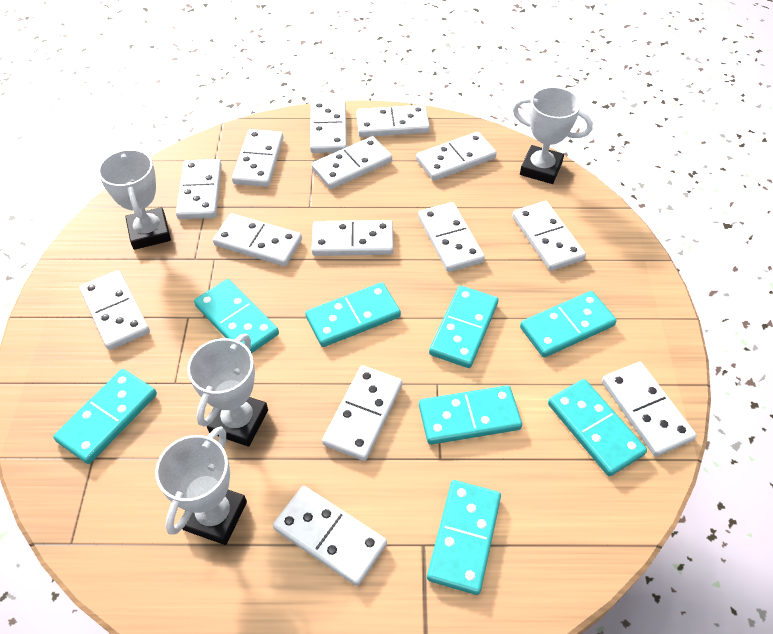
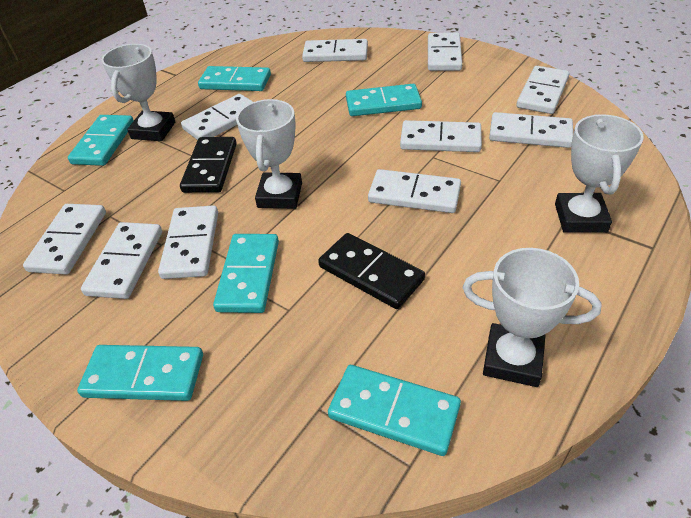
black domino: 0 -> 2
turquoise domino: 8 -> 6
white domino: 14 -> 10

